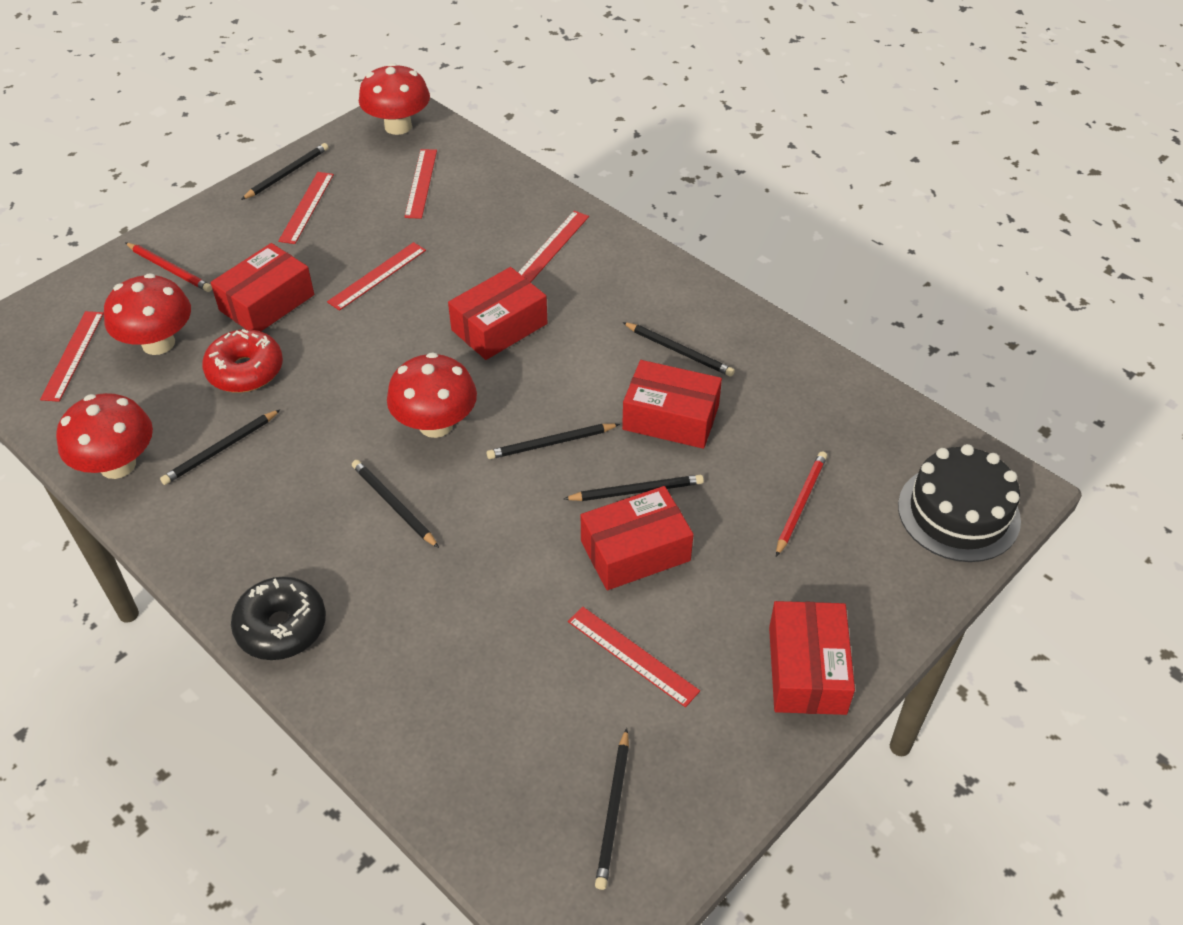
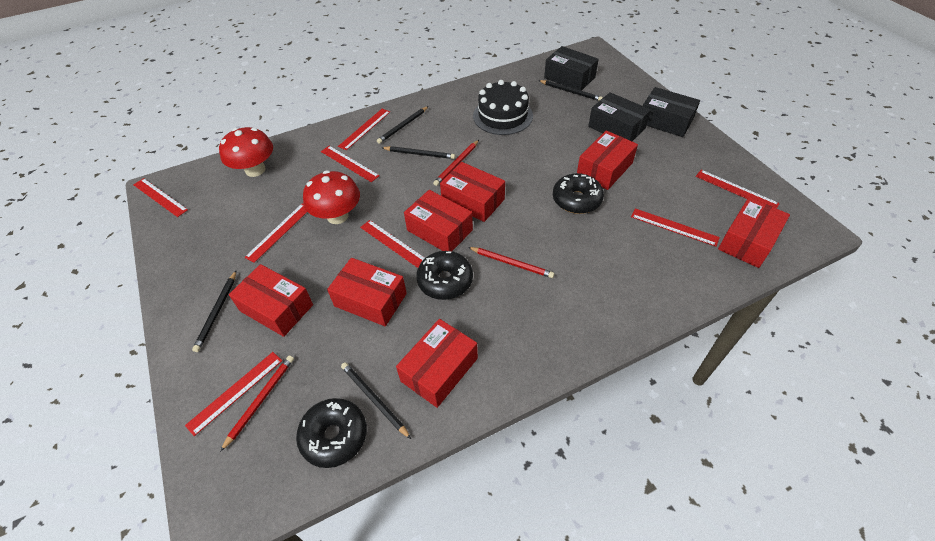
black box: 0 -> 3
black donut: 1 -> 3
black pencil: 7 -> 5
red box: 5 -> 7
red donut: 1 -> 0
red mushroom: 4 -> 2
red pencil: 2 -> 3
red ruler: 6 -> 8

